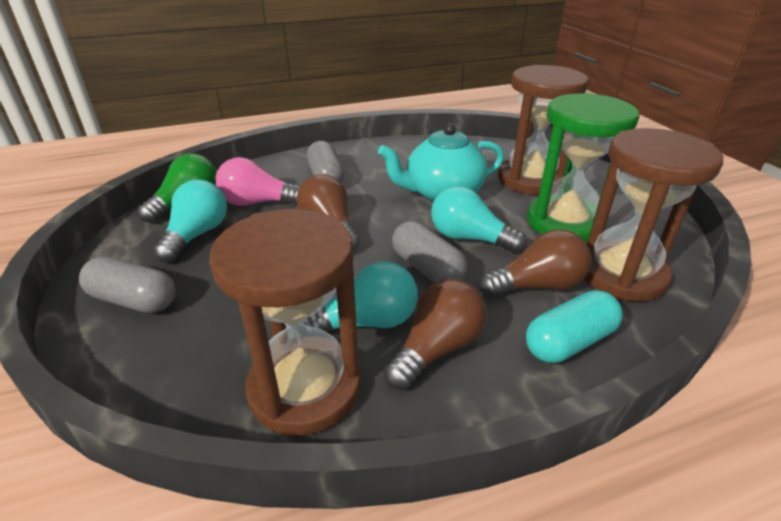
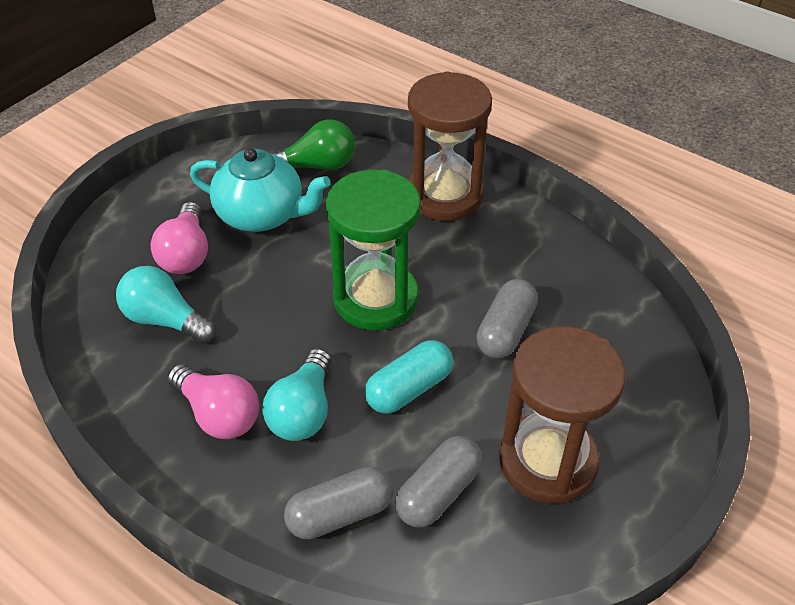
brown hourglass: 3 -> 2
brown light bulb: 3 -> 0
pink light bulb: 1 -> 2
turquoise light bulb: 3 -> 2

